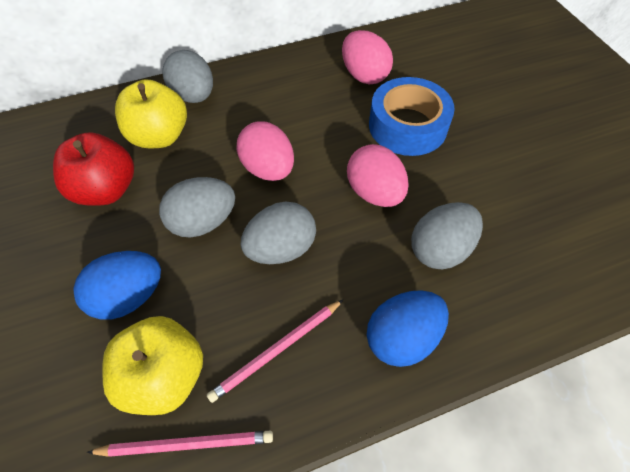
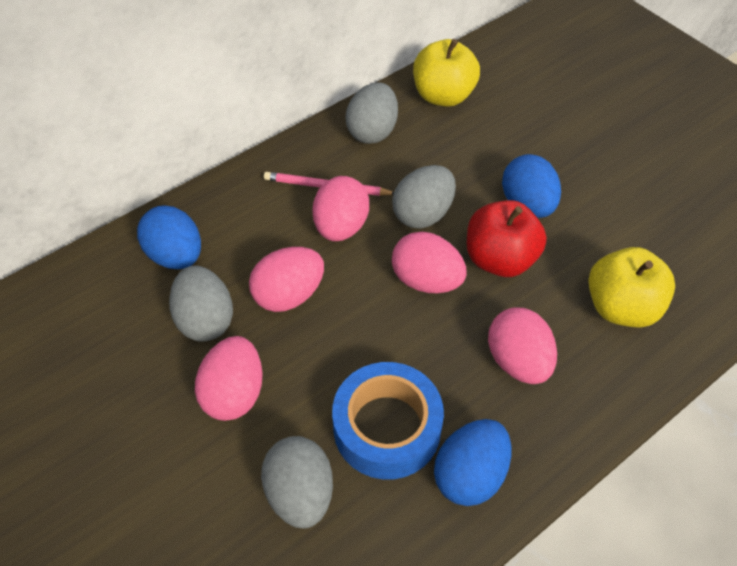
blue egg: 2 -> 3
pink egg: 3 -> 5
pink pencil: 2 -> 1

